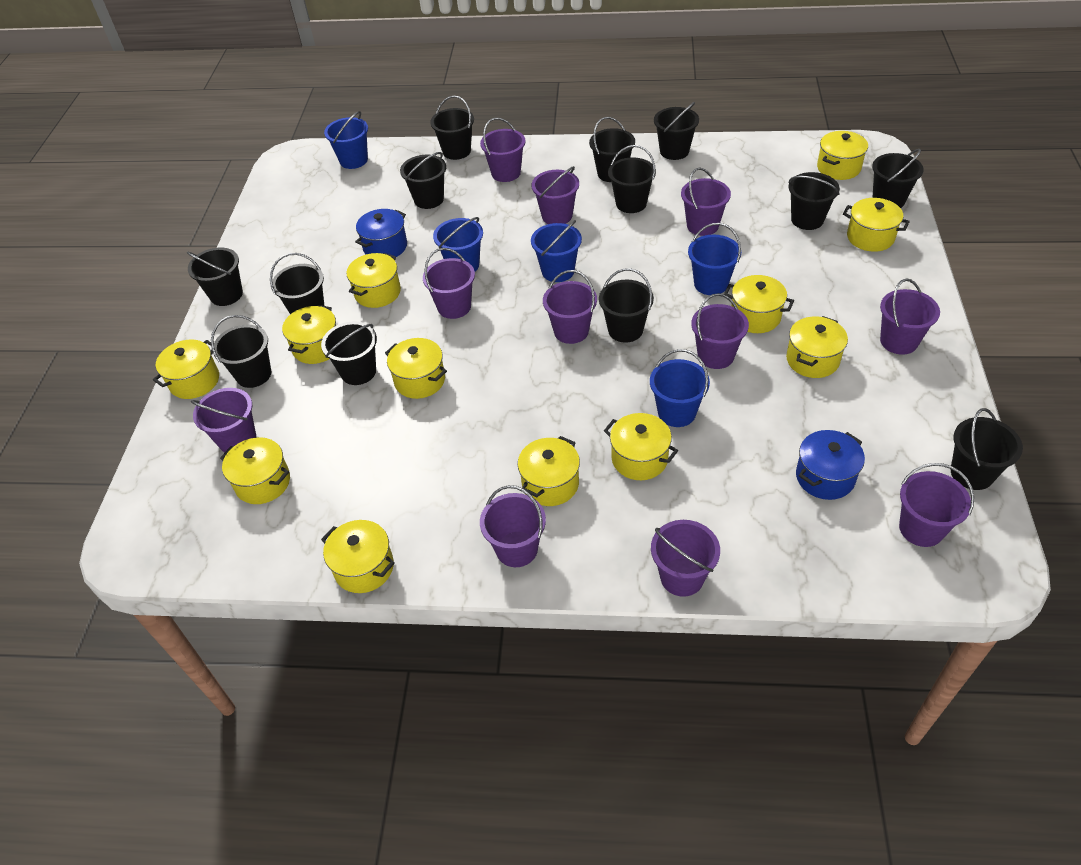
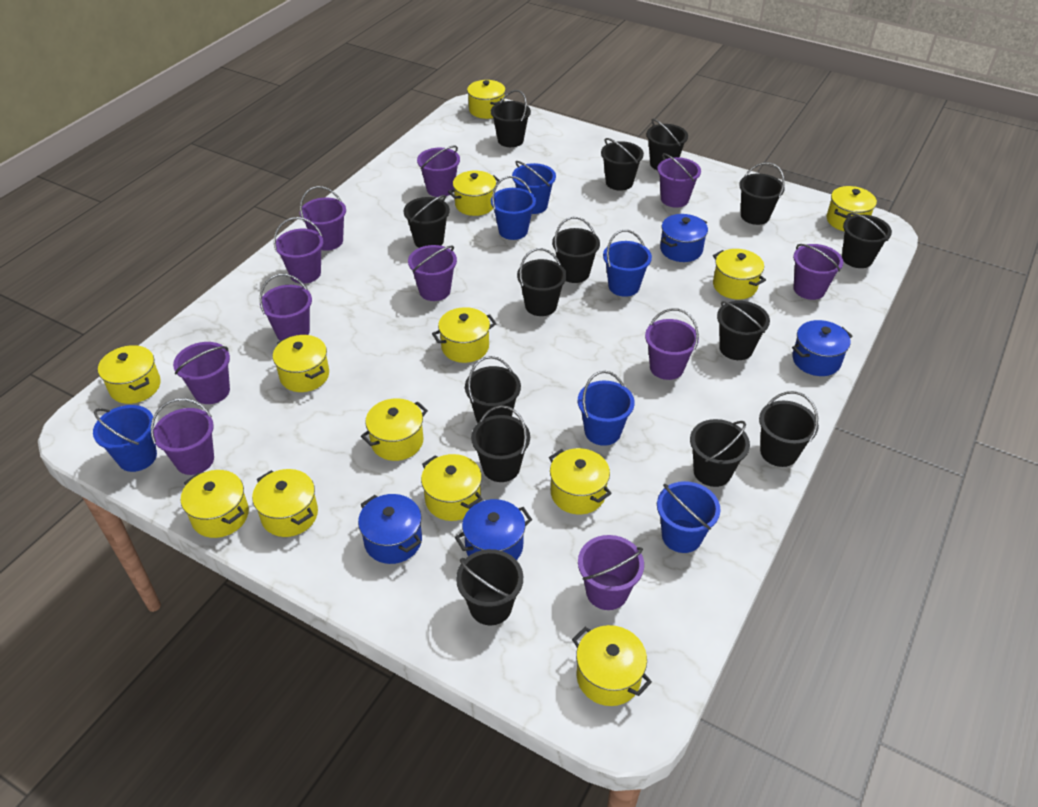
black bucket: 13 -> 14
blue bucket: 5 -> 6
blue pot: 2 -> 4
yellow pot: 12 -> 13

